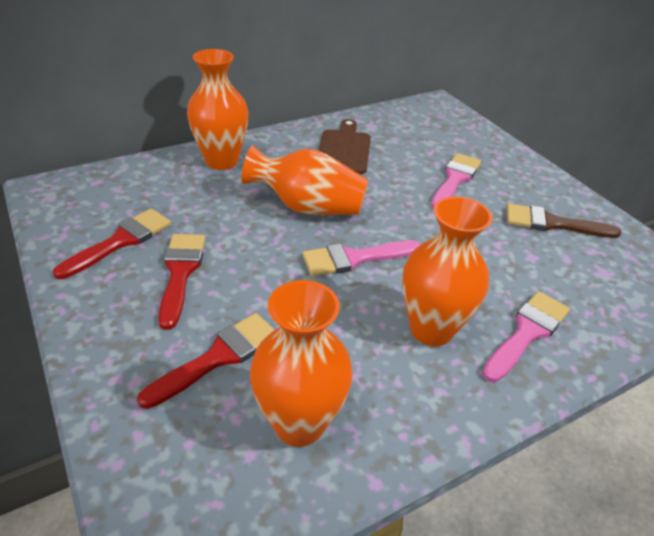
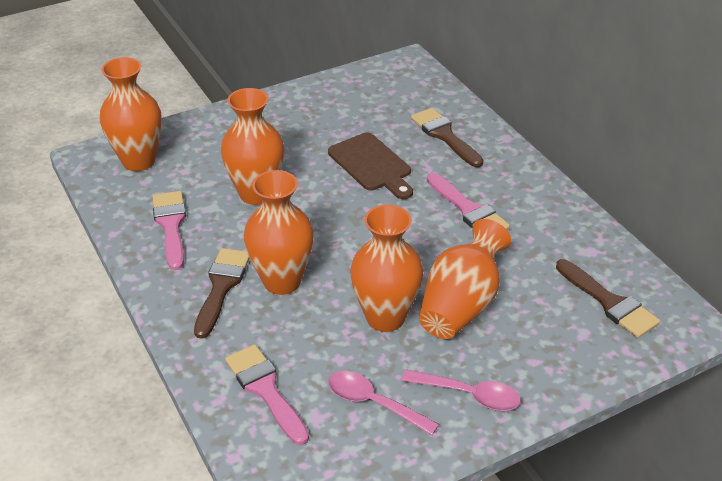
brown brush: 1 -> 3
orange vase: 4 -> 5
pink spoon: 0 -> 2
red brush: 3 -> 0

